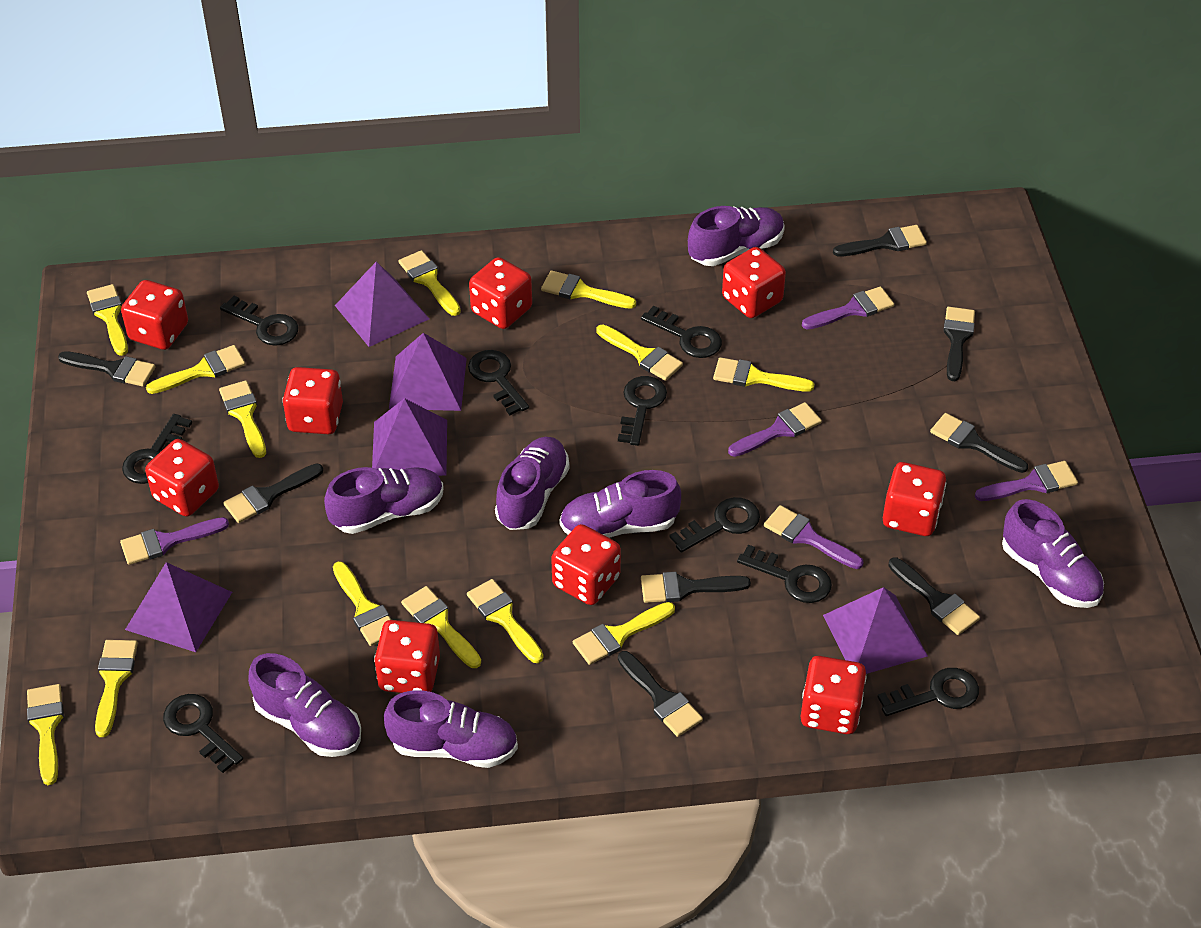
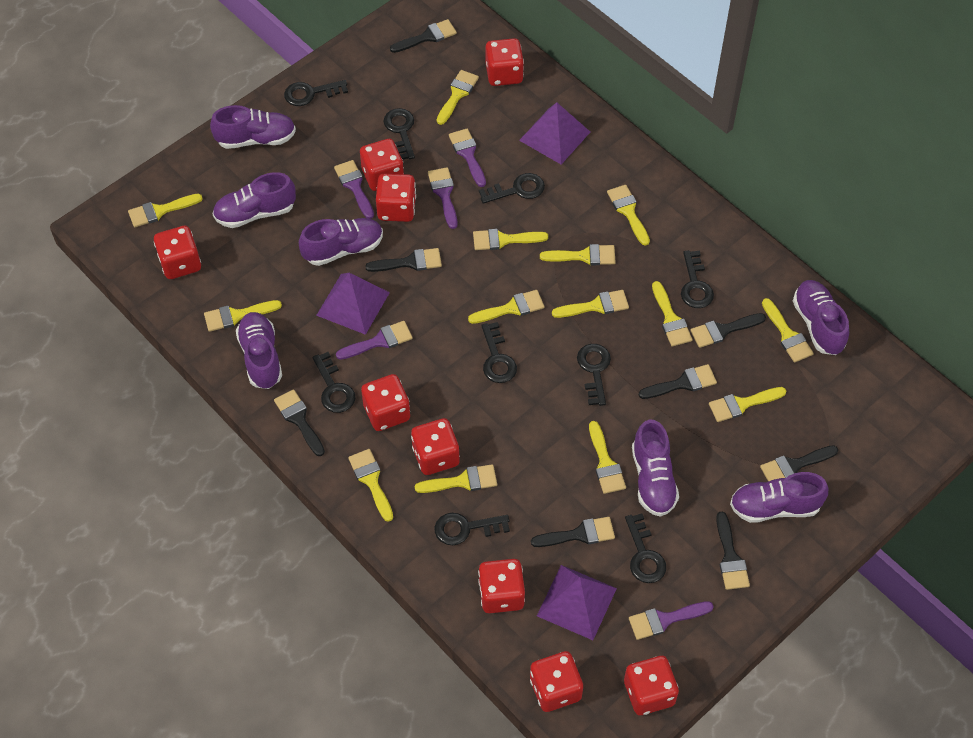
purple pyramid: 5 -> 3
yellow brush: 13 -> 14

